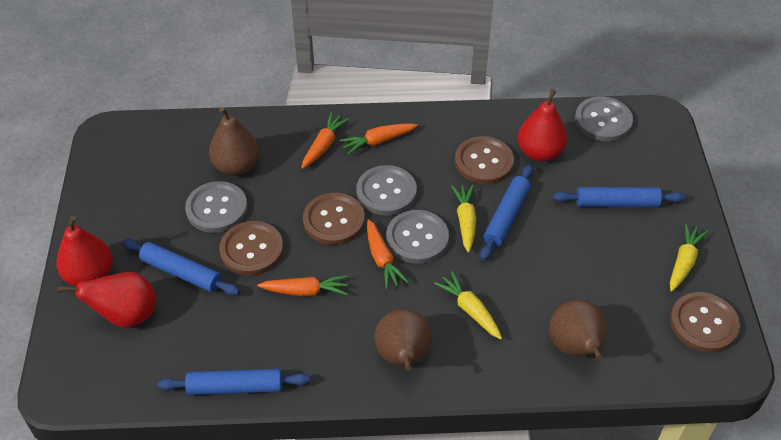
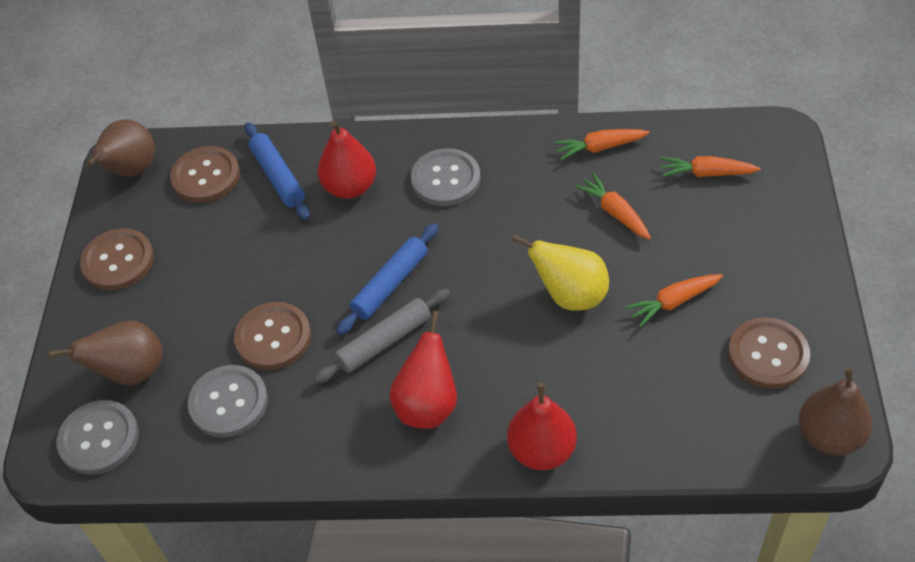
blue rolling pin: 4 -> 2
grey button: 4 -> 3
grey rolling pin: 0 -> 1
yellow carrot: 3 -> 0
yellow pear: 0 -> 1

